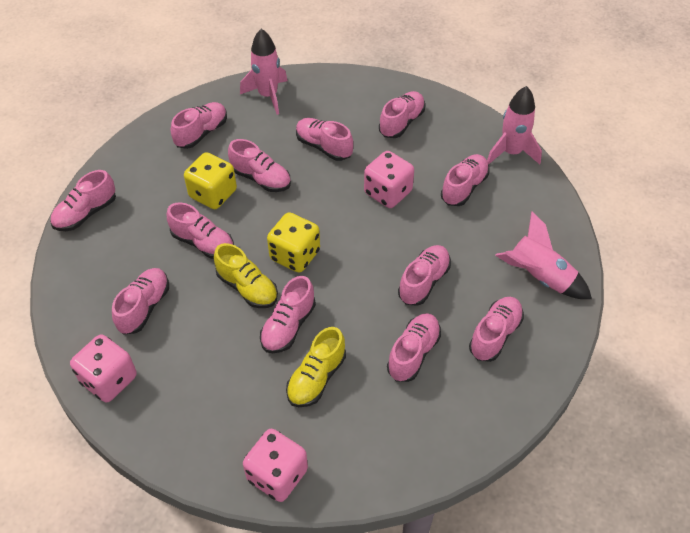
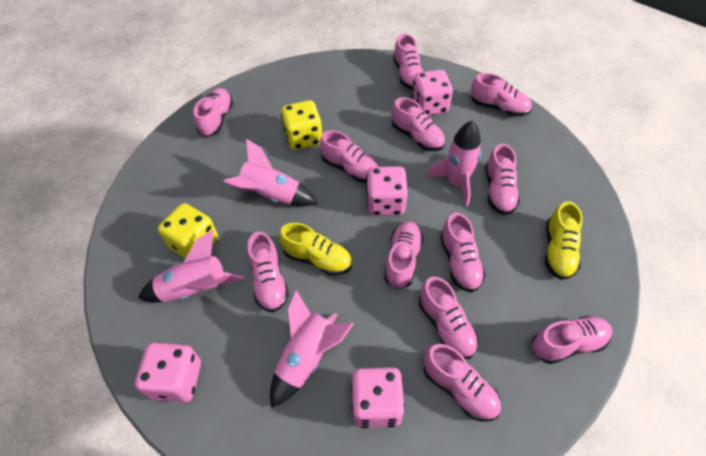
pink dice: 3 -> 4
pink rocket: 3 -> 4

